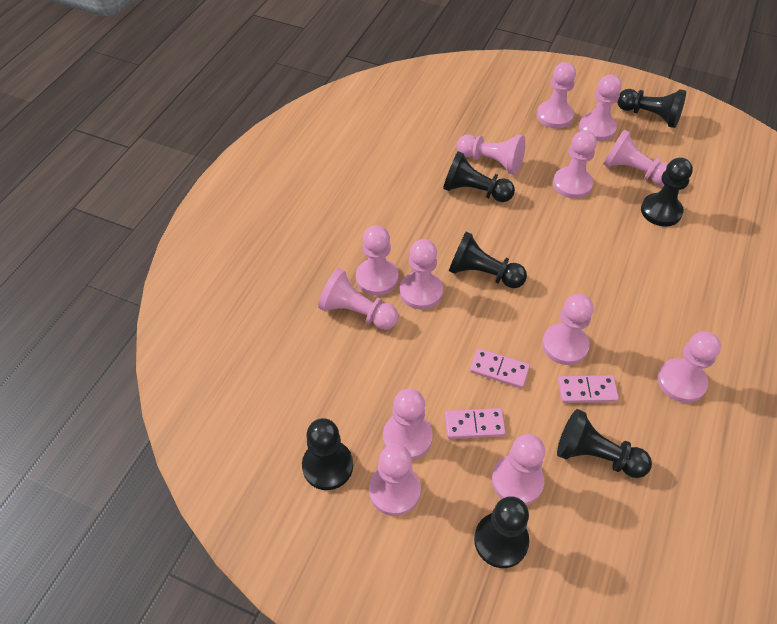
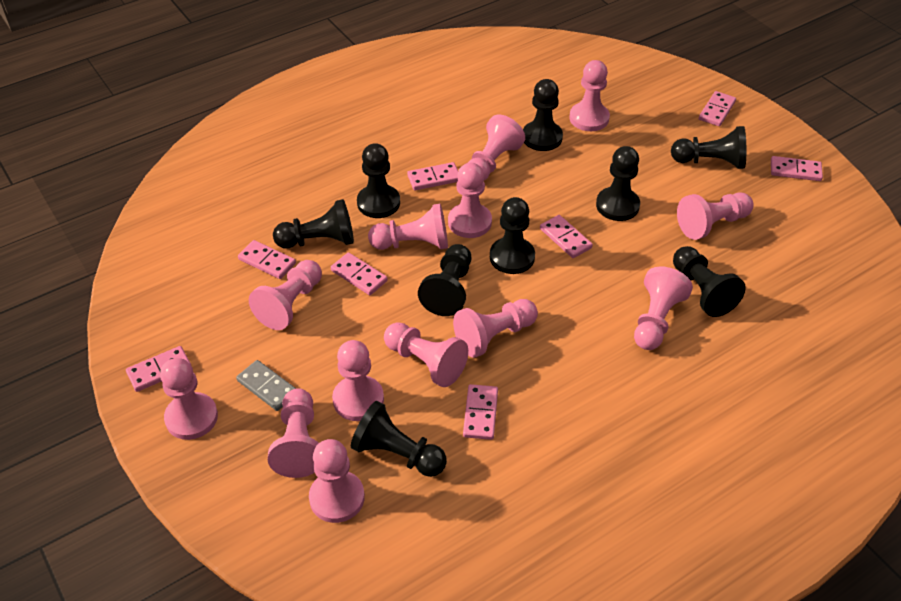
black pawn: 7 -> 9
grey domino: 0 -> 1
pink domino: 3 -> 8

